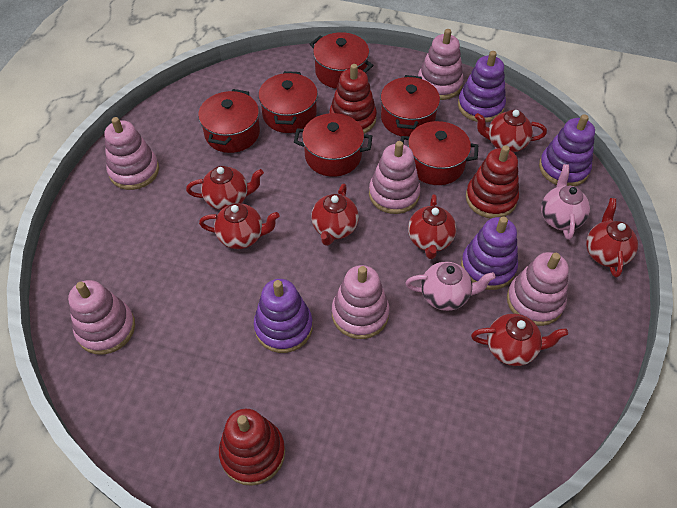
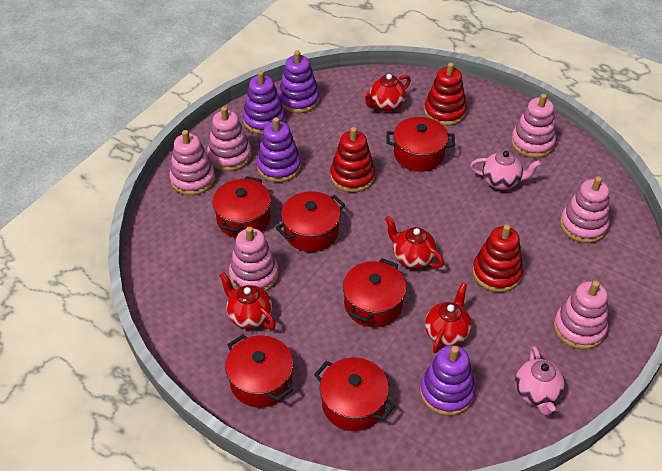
red teapot: 7 -> 4

